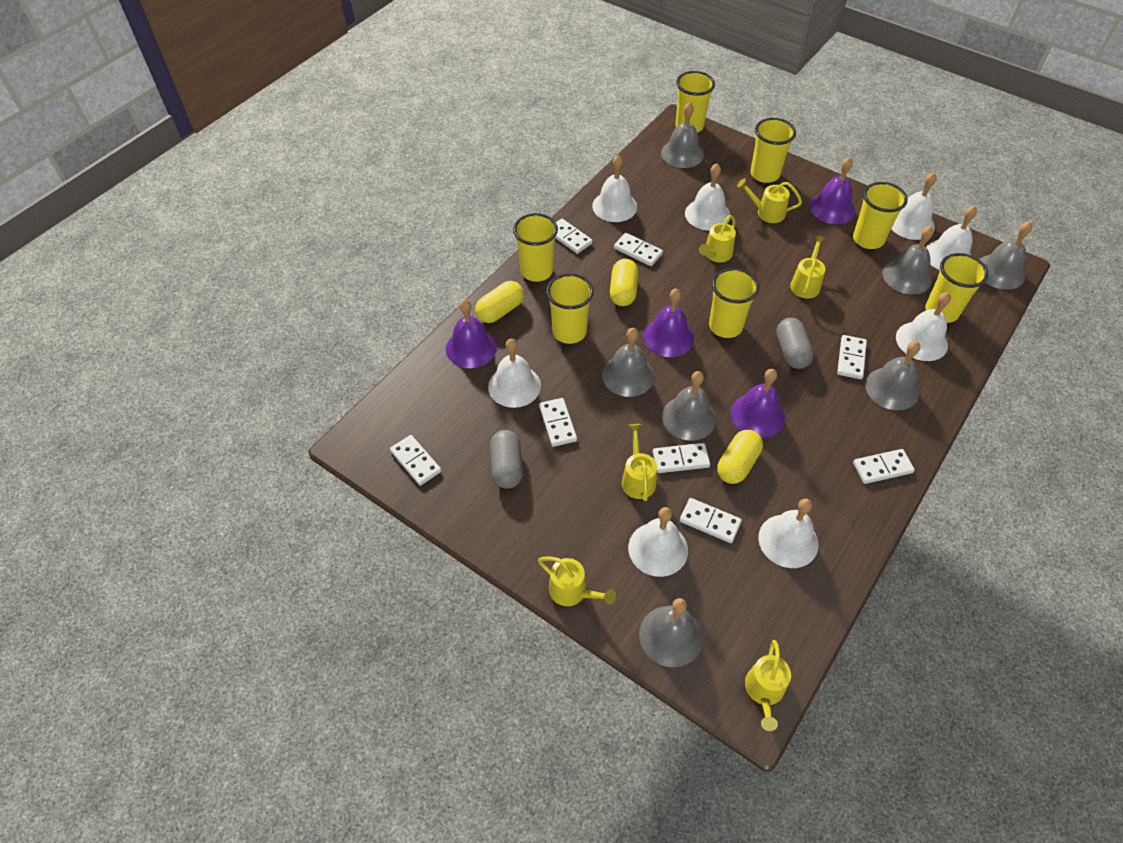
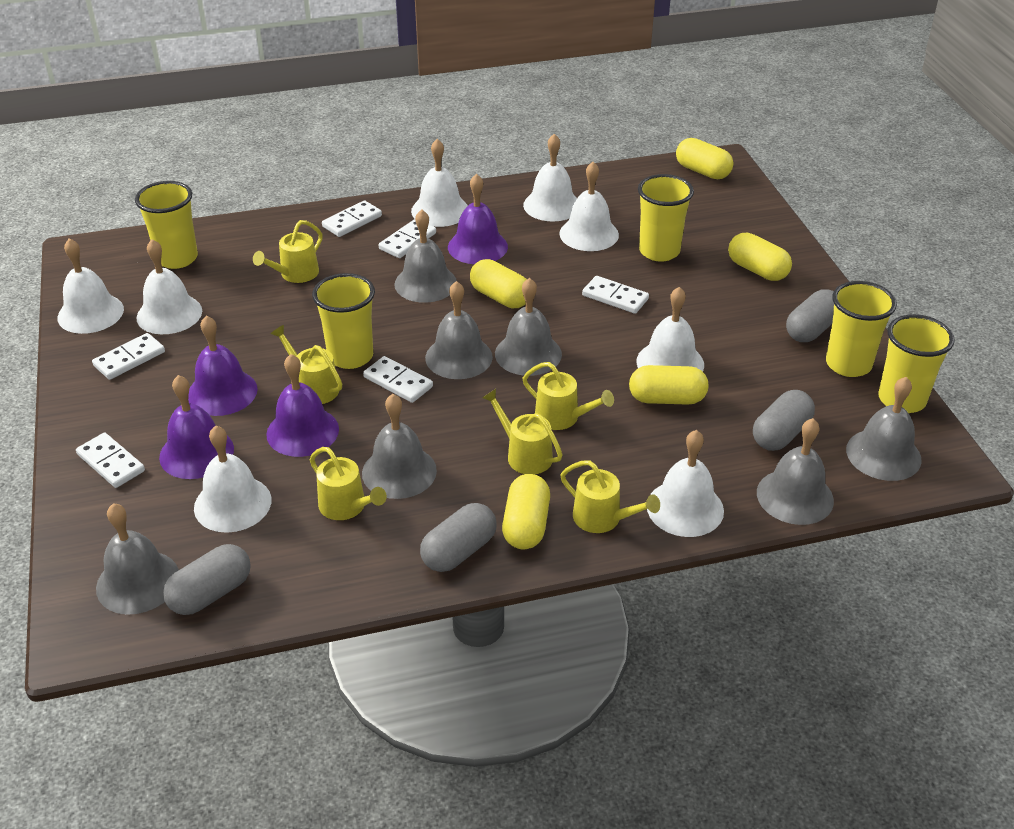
grey capsule: 2 -> 4
white domino: 8 -> 6
yellow capsule: 3 -> 5
yellow cup: 7 -> 5

